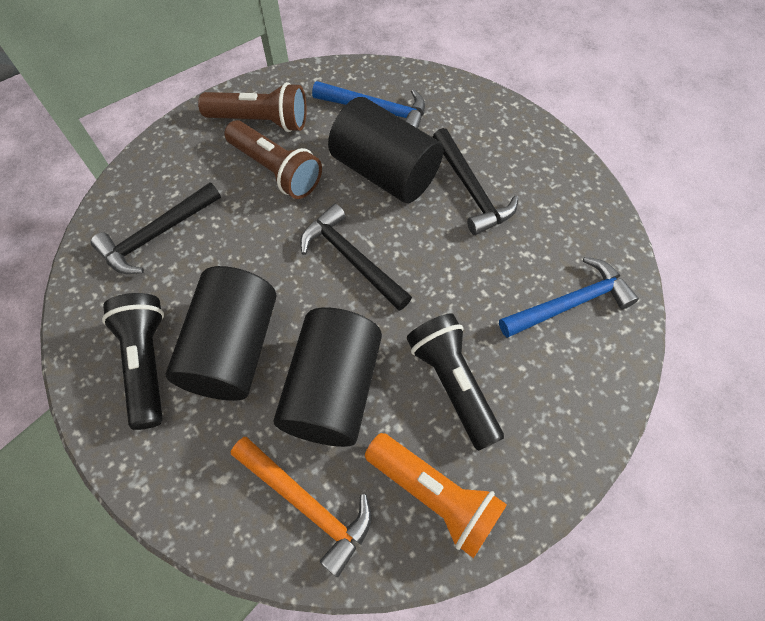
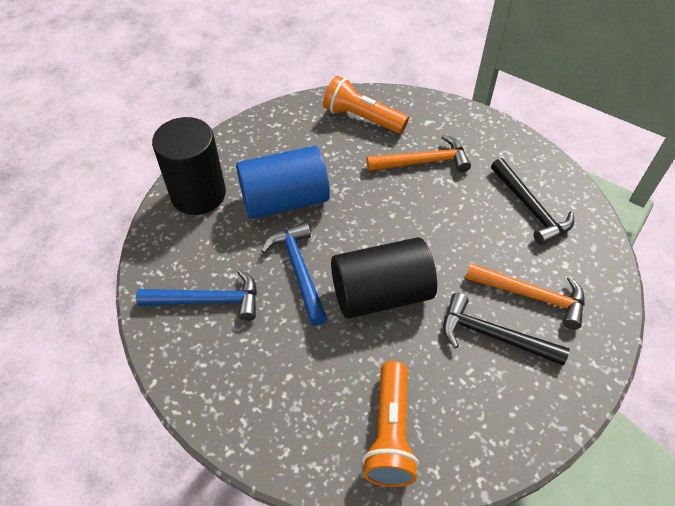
black cylinder: 3 -> 2
black flashlight: 2 -> 0
black hammer: 3 -> 2
blue cylinder: 0 -> 1
brown flashlight: 2 -> 0
orange flashlight: 1 -> 2
orange hammer: 1 -> 2

